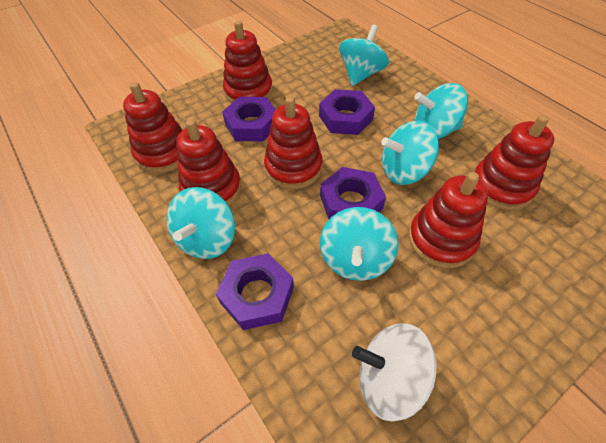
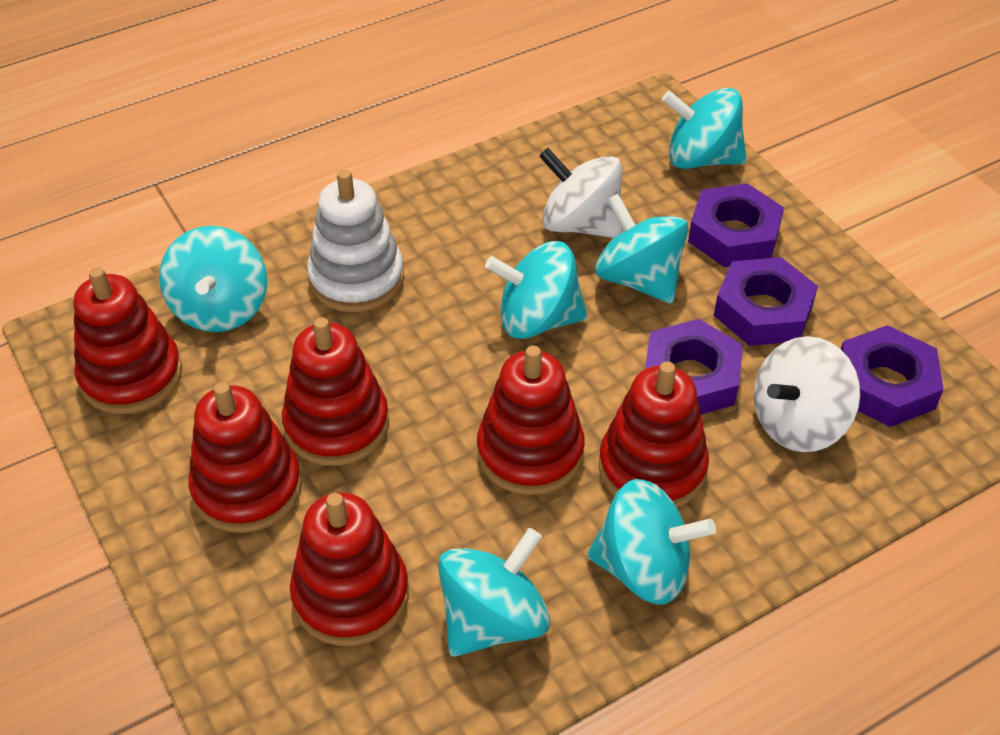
turquoise spinning top: 5 -> 6
white spinning top: 1 -> 2
white stacking toy: 0 -> 1

